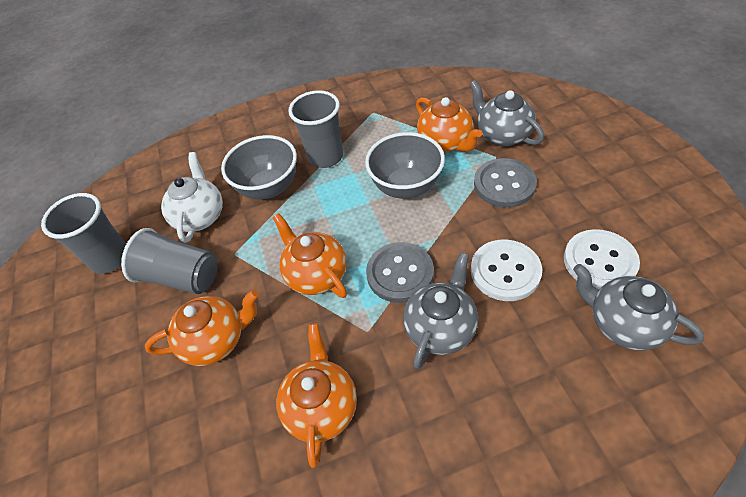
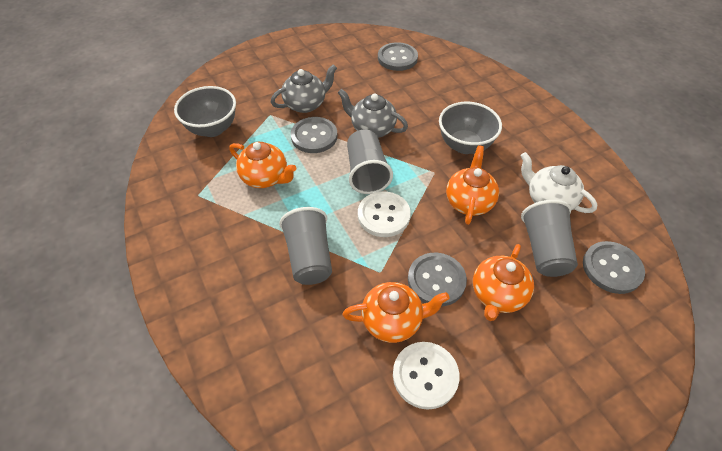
grey button: 2 -> 4
grey teapot: 3 -> 2

